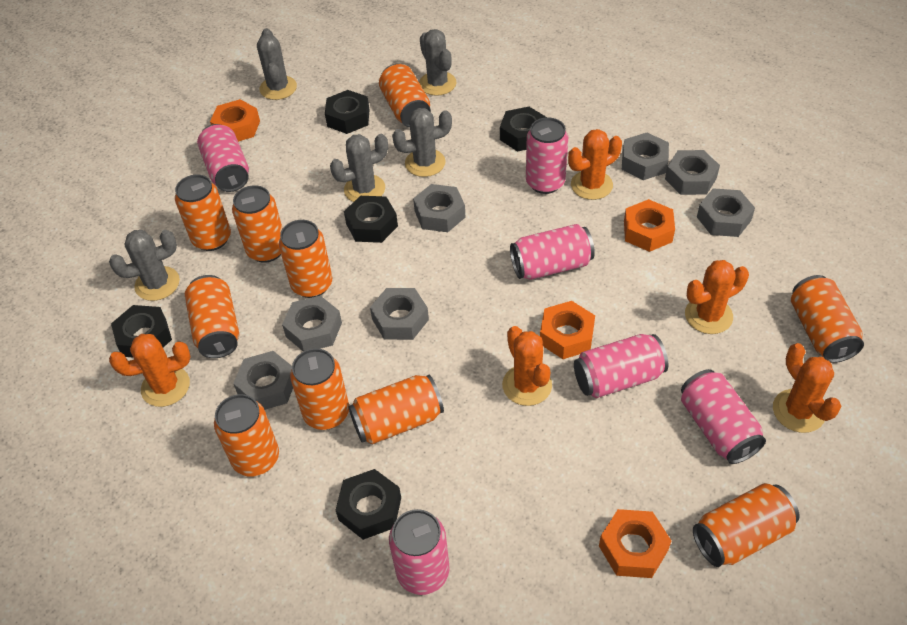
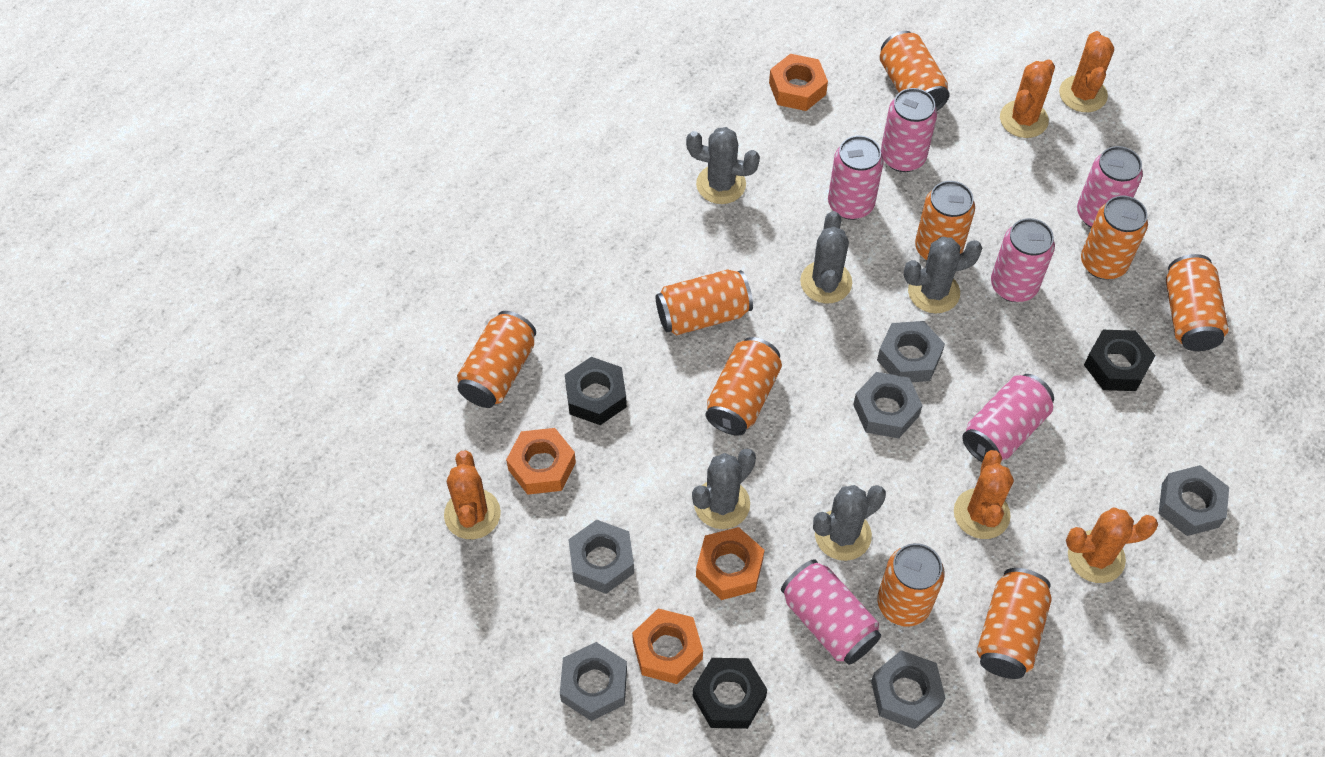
black nut: 5 -> 3
grey nut: 7 -> 6
orange can: 10 -> 9

